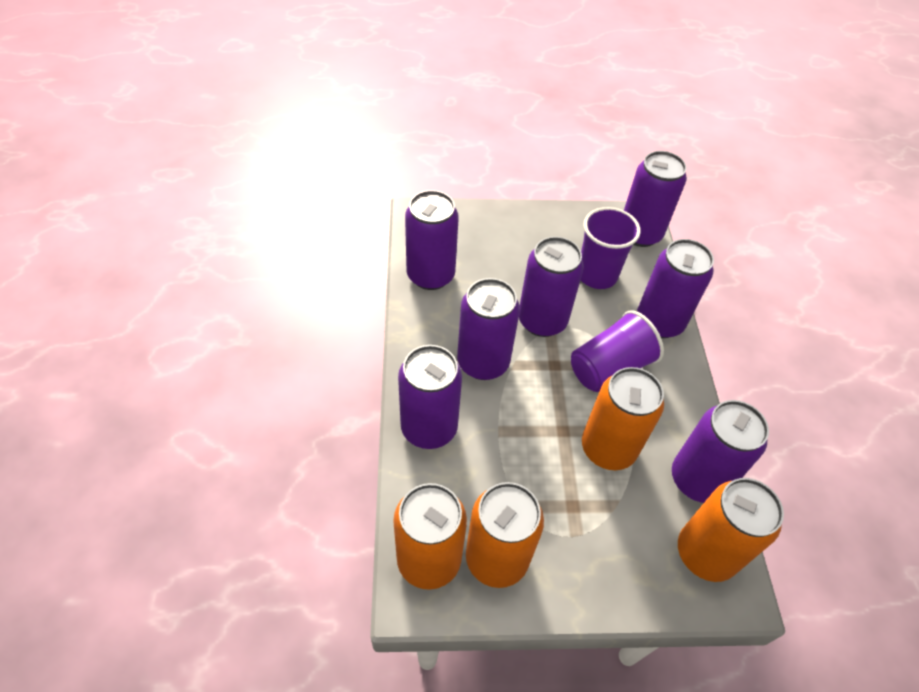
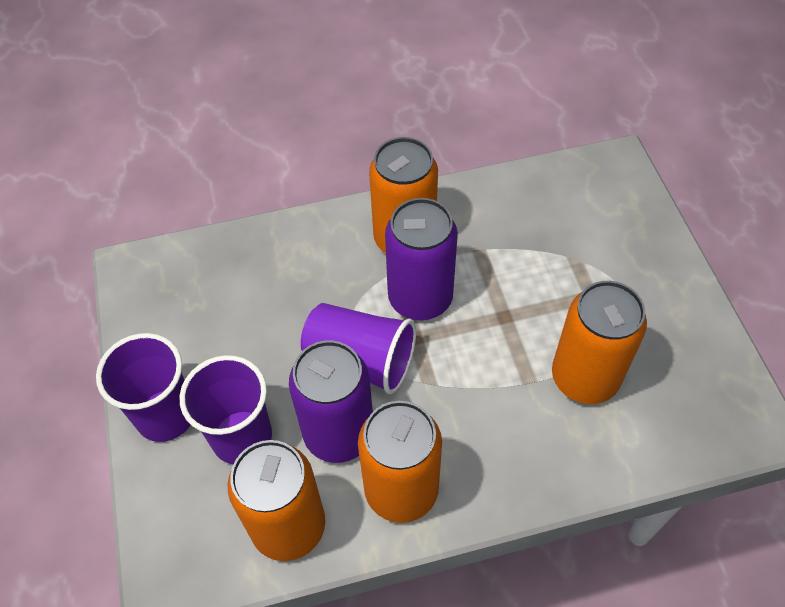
purple can: 7 -> 2
purple cup: 2 -> 3

